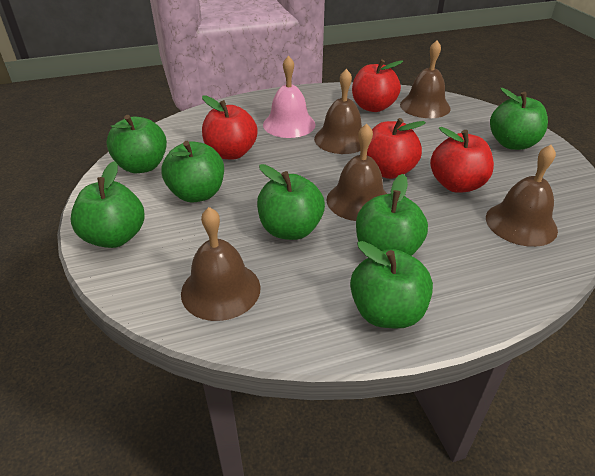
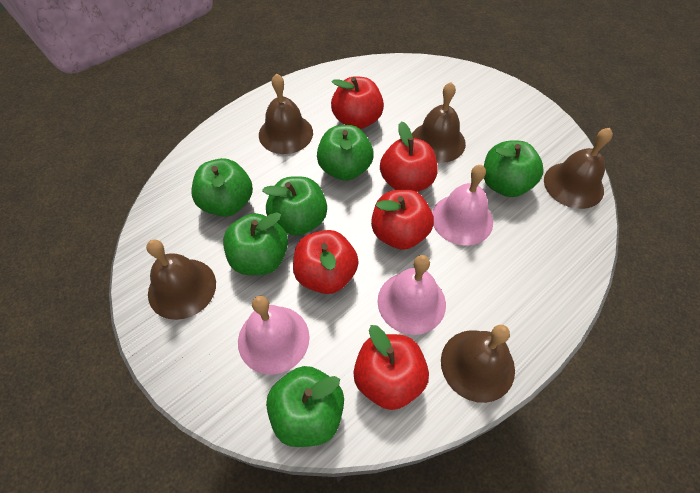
green apple: 7 -> 6
pink bell: 1 -> 3
red apple: 4 -> 5

